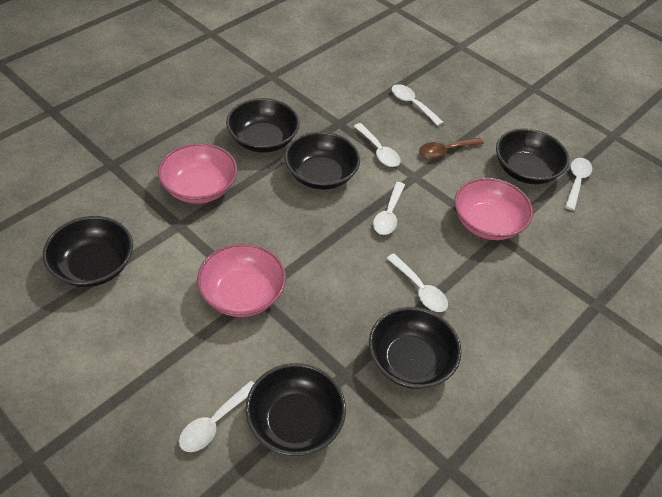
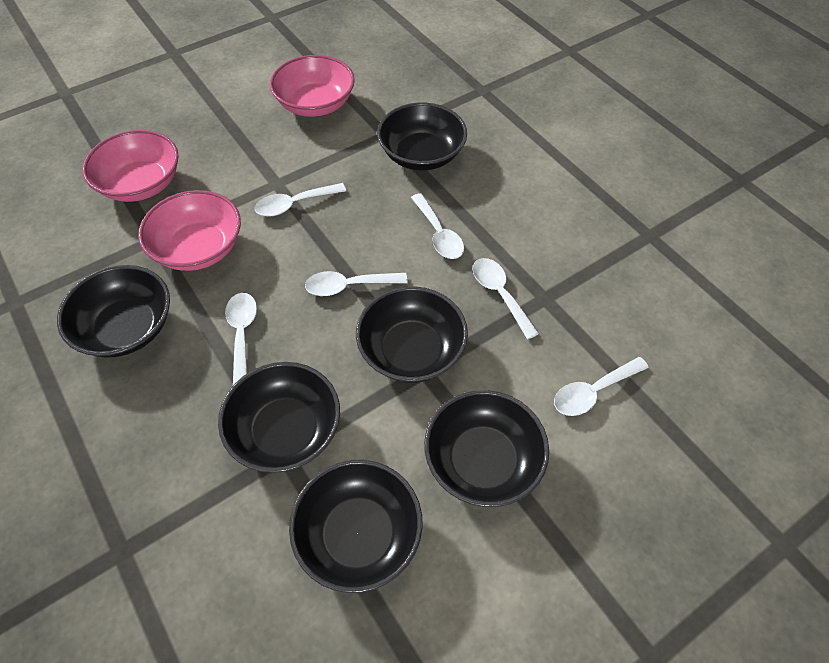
brown spoon: 1 -> 0

